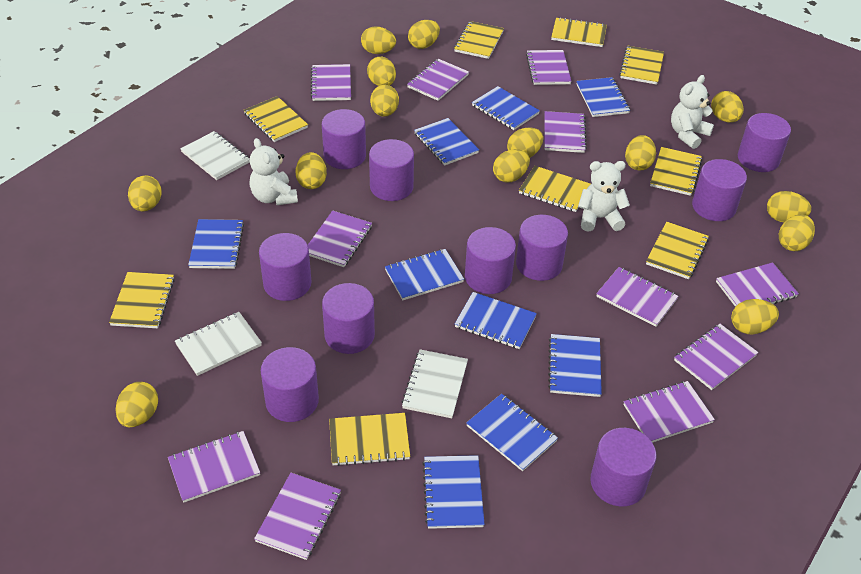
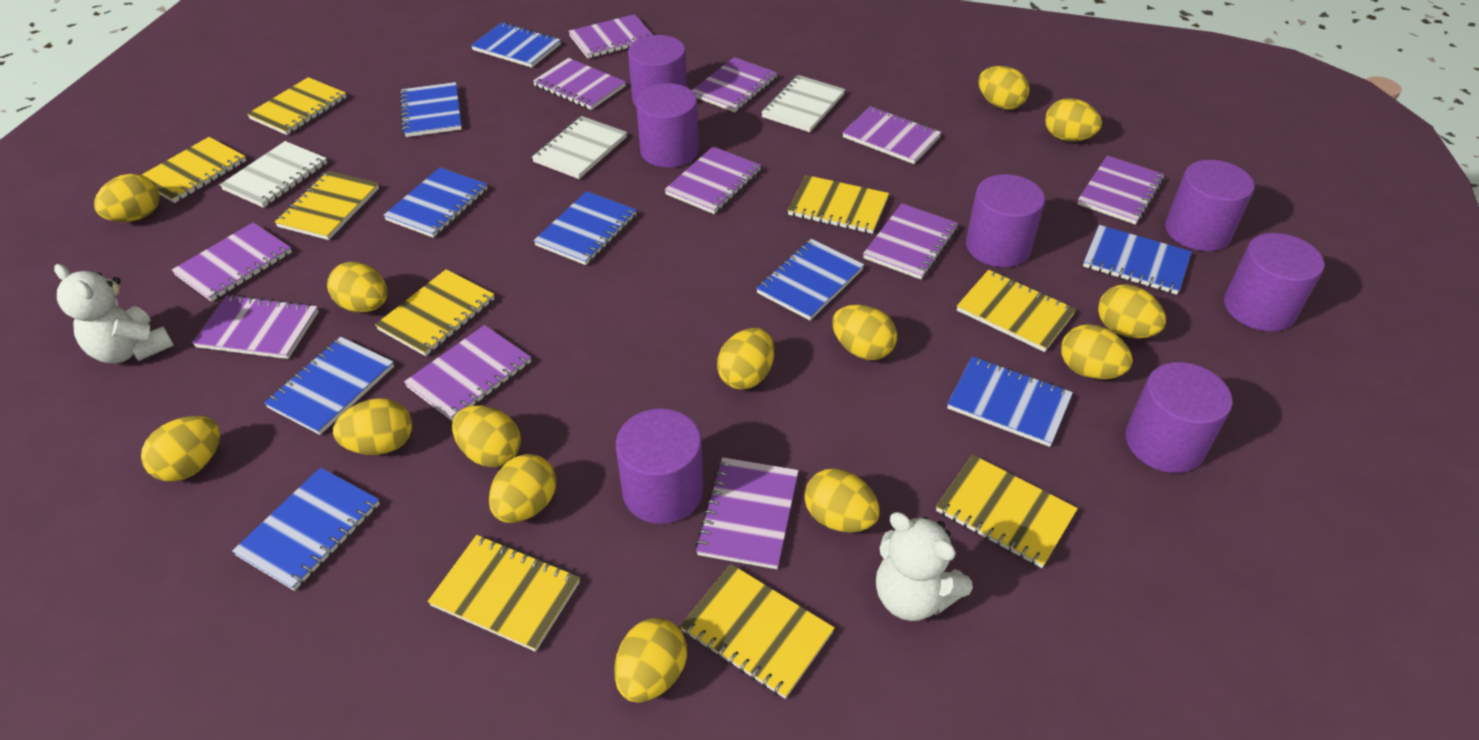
purple cylinder: 10 -> 7
white teddy bear: 3 -> 2

